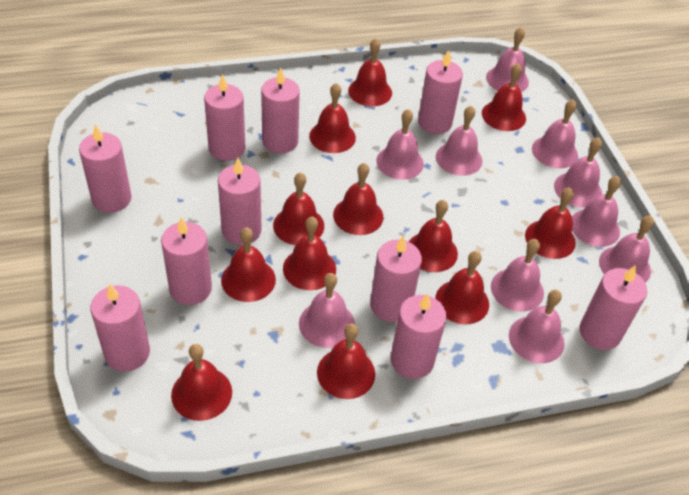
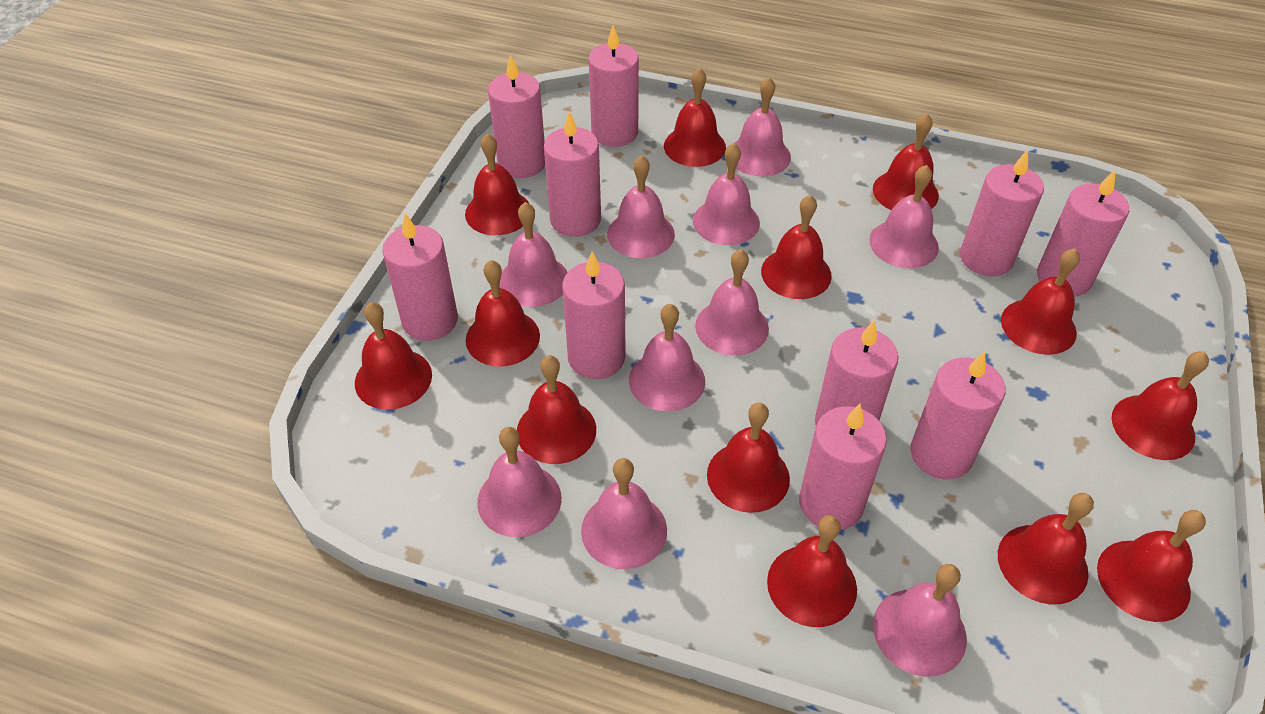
red bell: 12 -> 13

